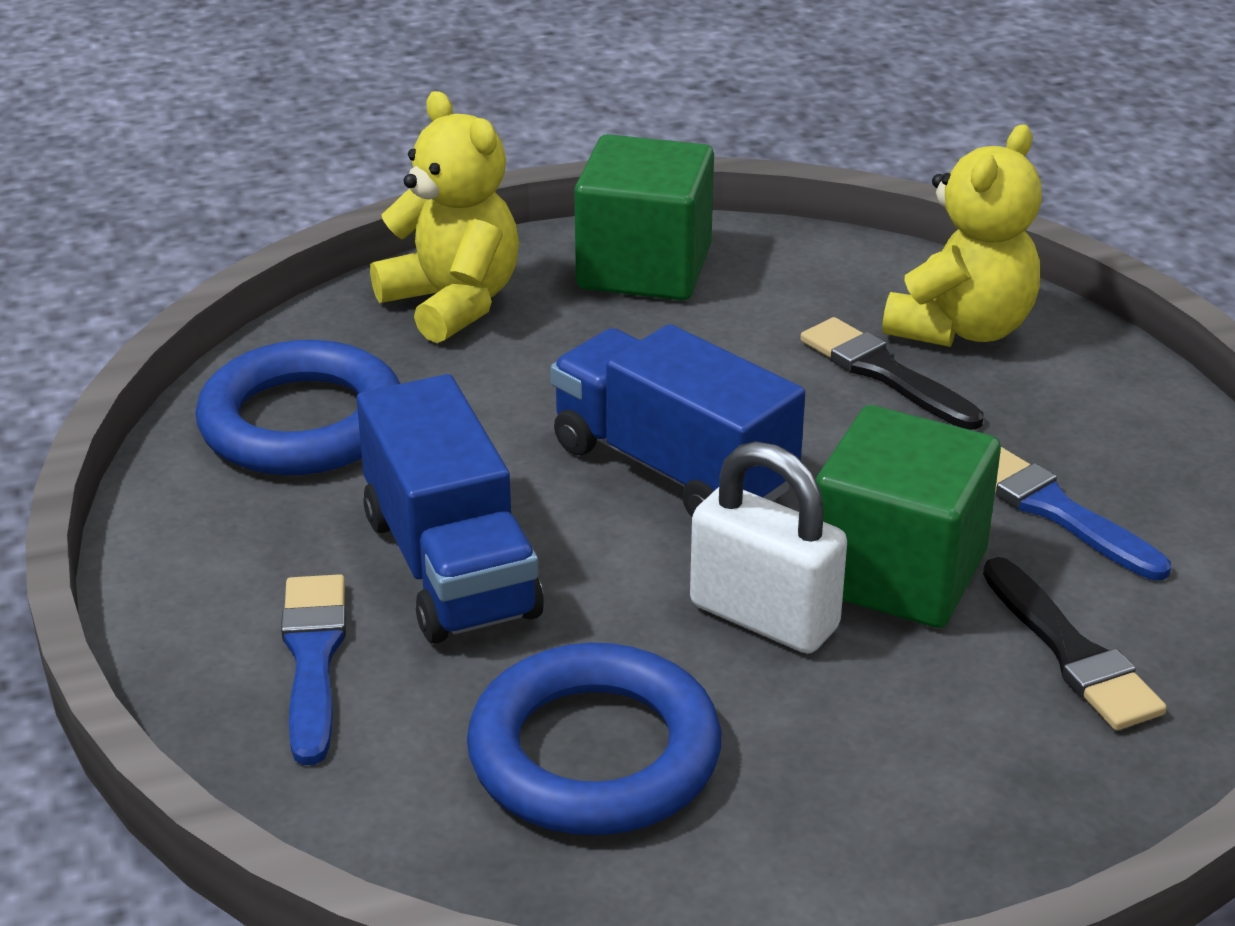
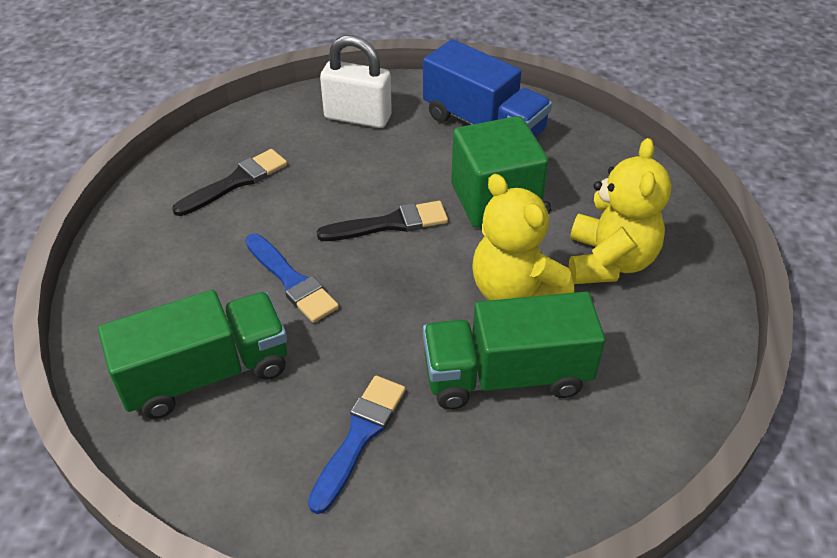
blue ring: 2 -> 0
blue truck: 2 -> 1
green cube: 2 -> 1
green truck: 0 -> 2

